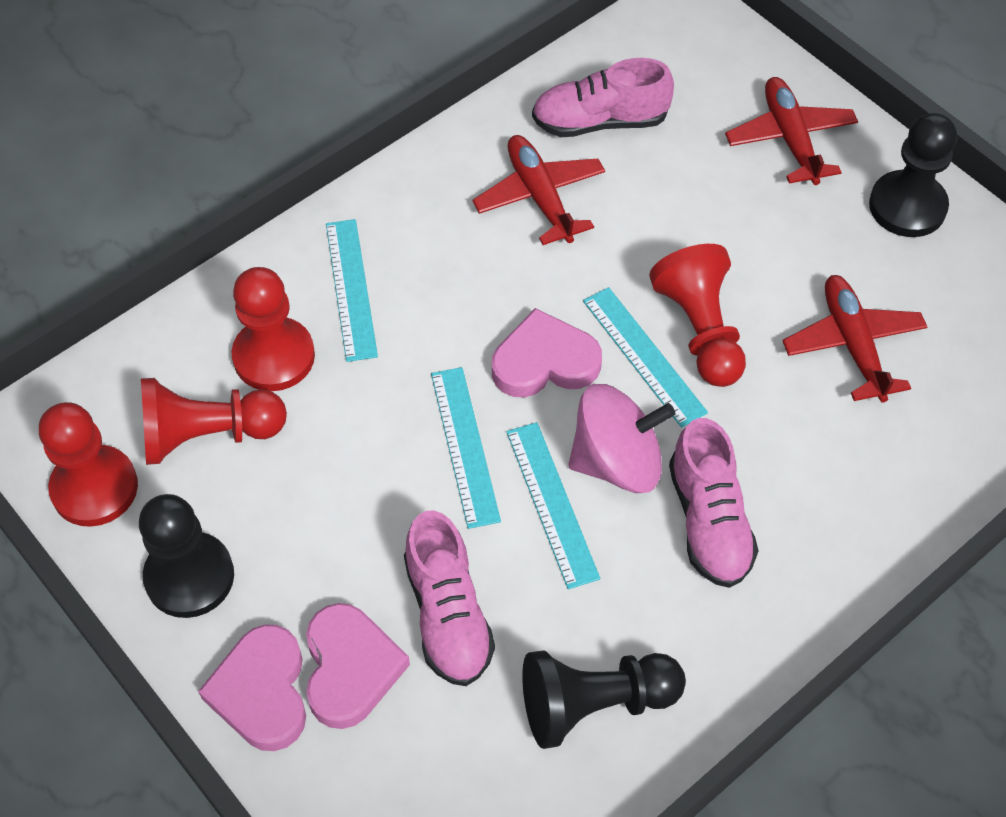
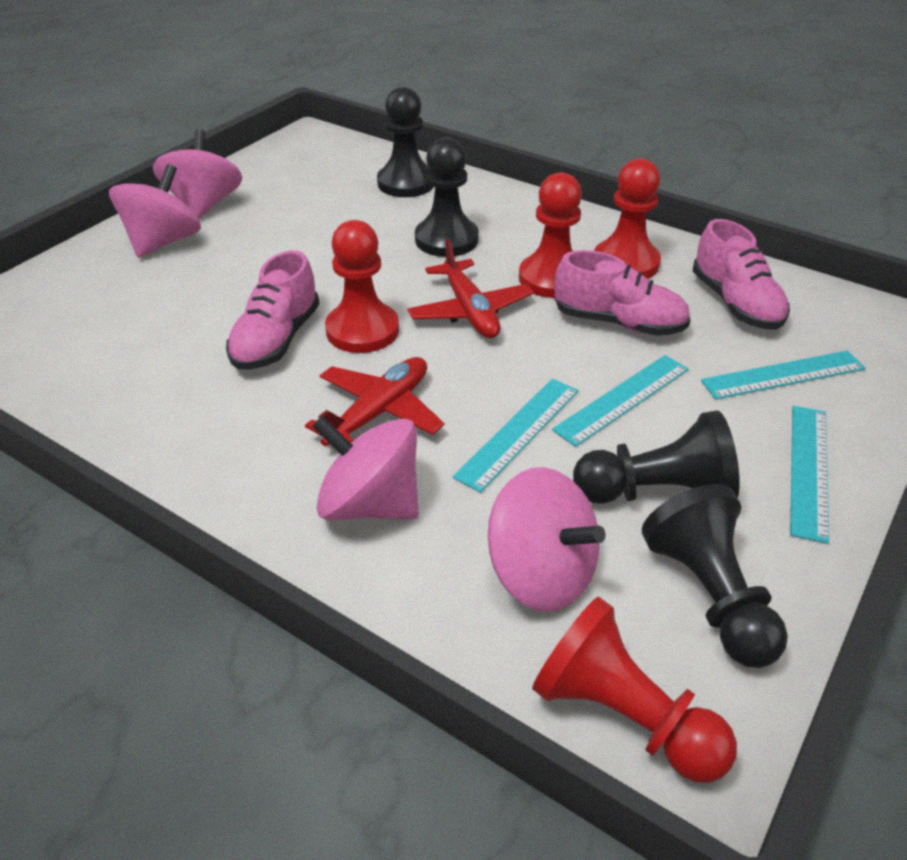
black pawn: 3 -> 4
pink heart: 3 -> 0
pink spinning top: 1 -> 4
red plane: 3 -> 2

